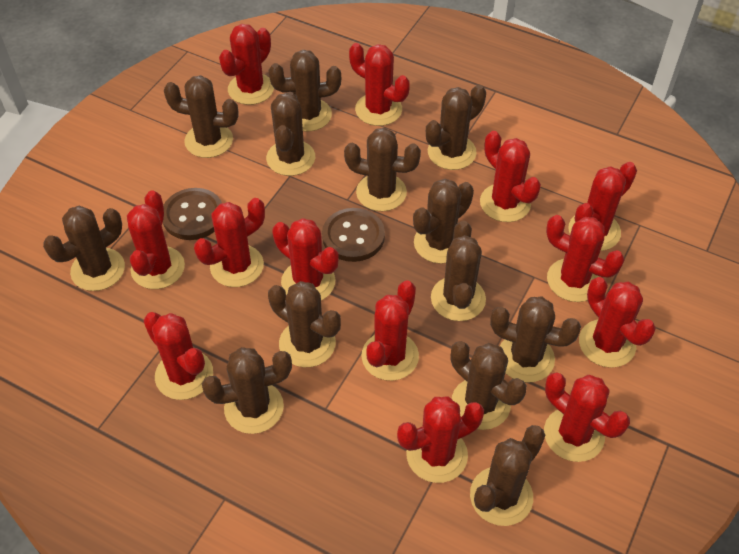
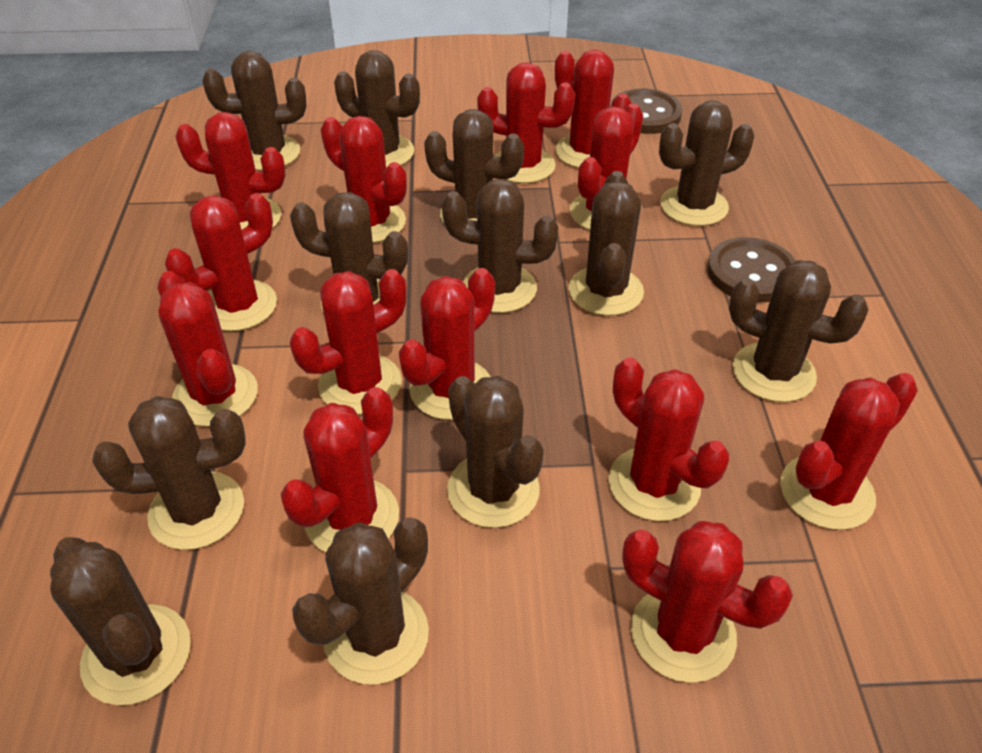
brown cactus: 13 -> 12

